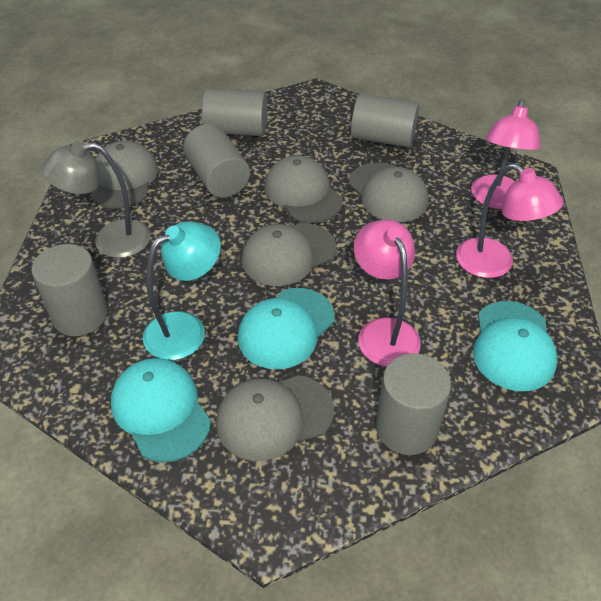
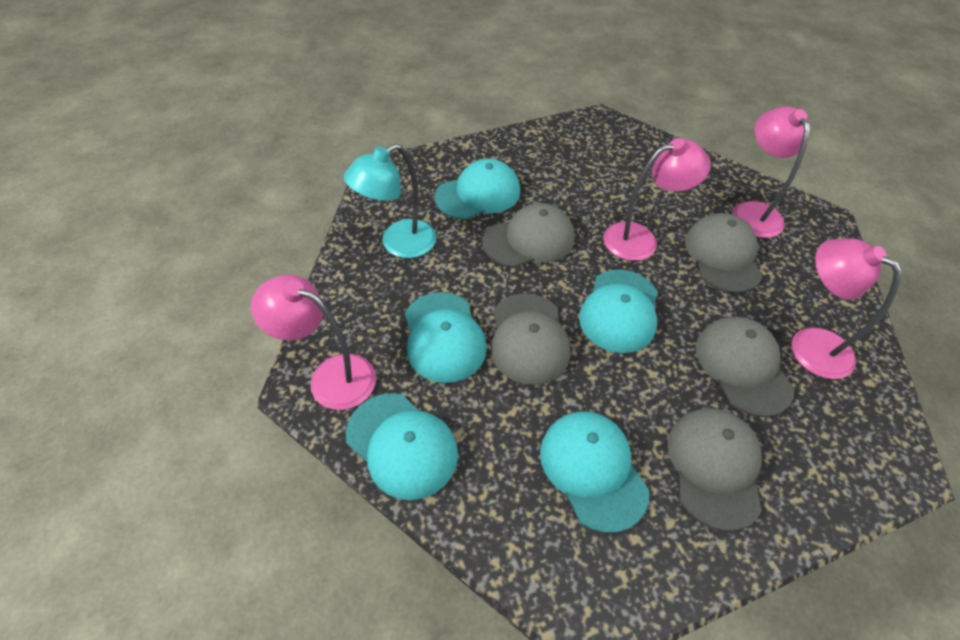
grey cylinder: 5 -> 0
grey lamp: 1 -> 0
pink lamp: 3 -> 4
turquoise cap: 3 -> 5

